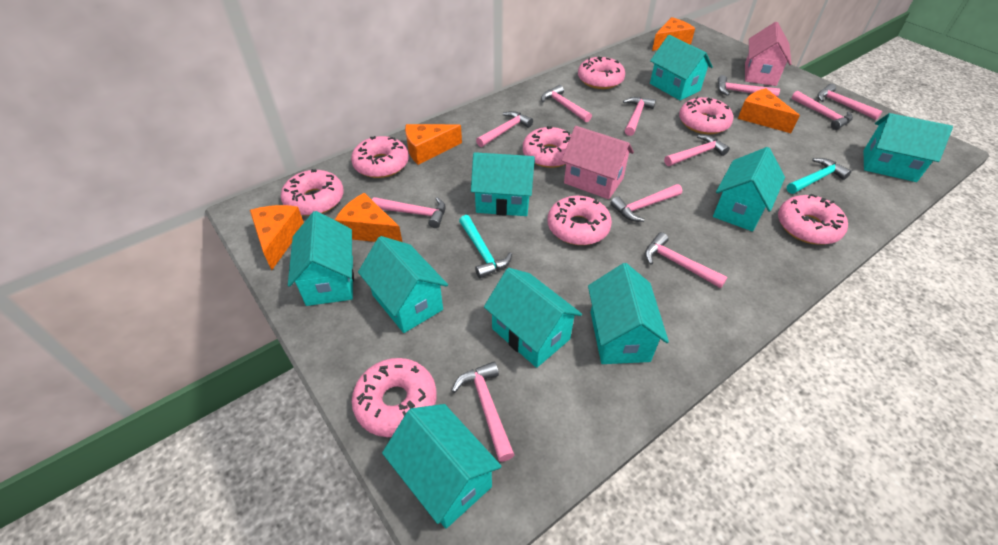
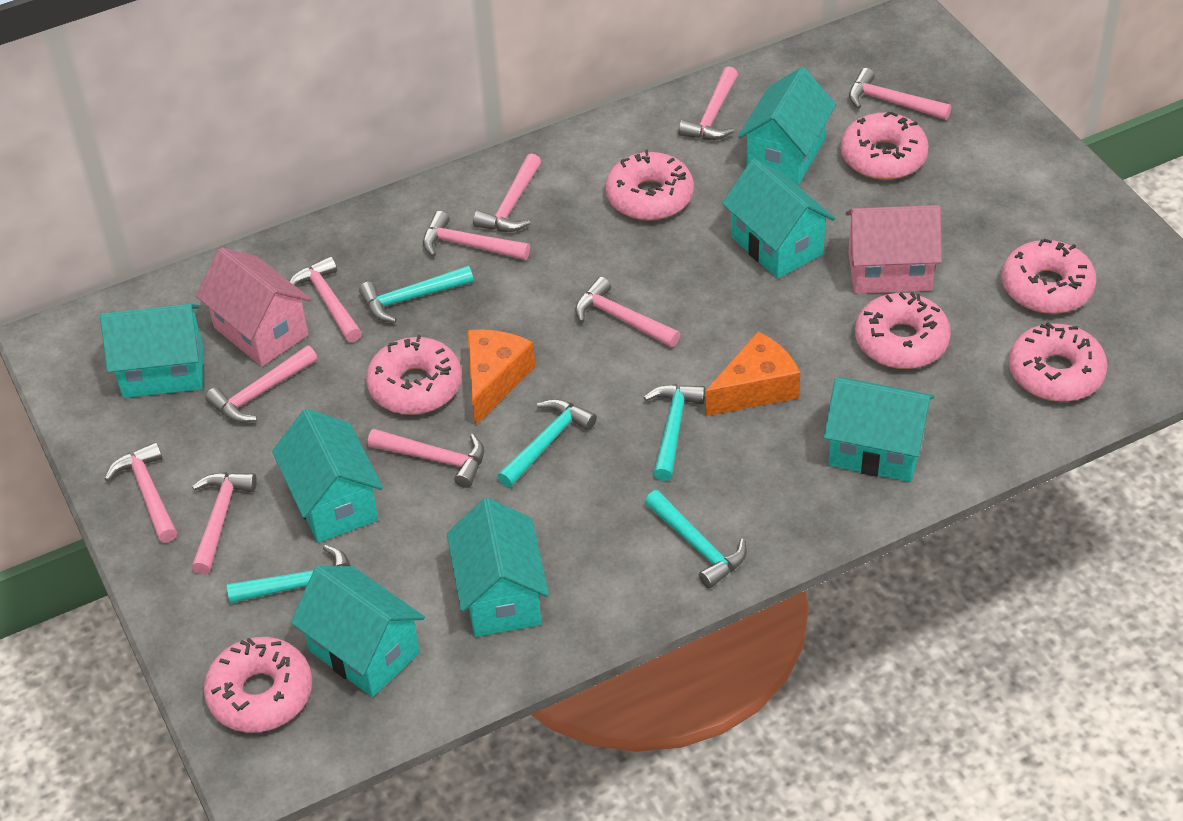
orange cheese: 5 -> 2
pink donut: 8 -> 7
pink hammer: 11 -> 10
turquoise hammer: 2 -> 5
turquoise house: 9 -> 7

